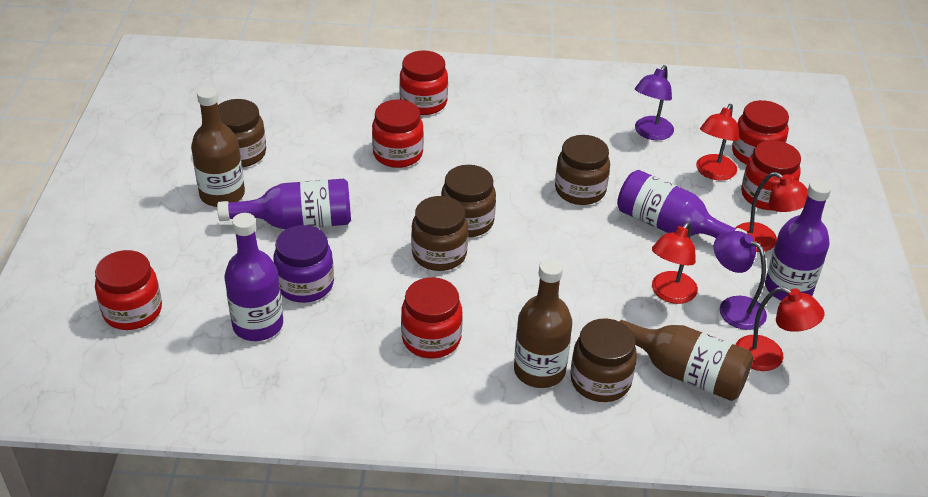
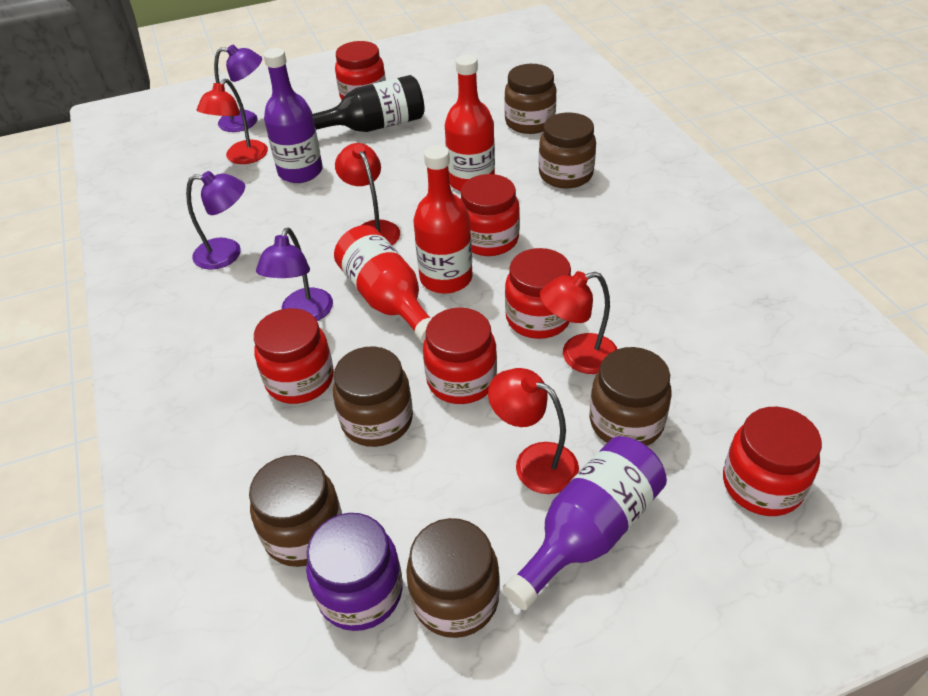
black bottle: 0 -> 1
brown bottle: 3 -> 0
brown jar: 5 -> 6
purple bottle: 4 -> 2
purple lamp: 2 -> 3
red bottle: 0 -> 3

